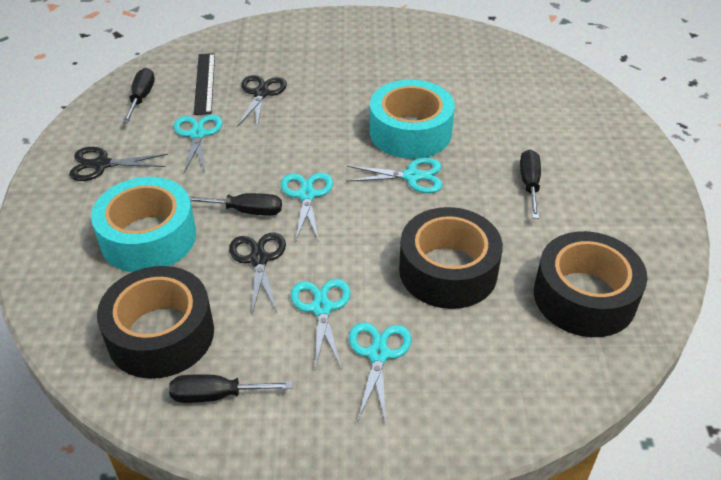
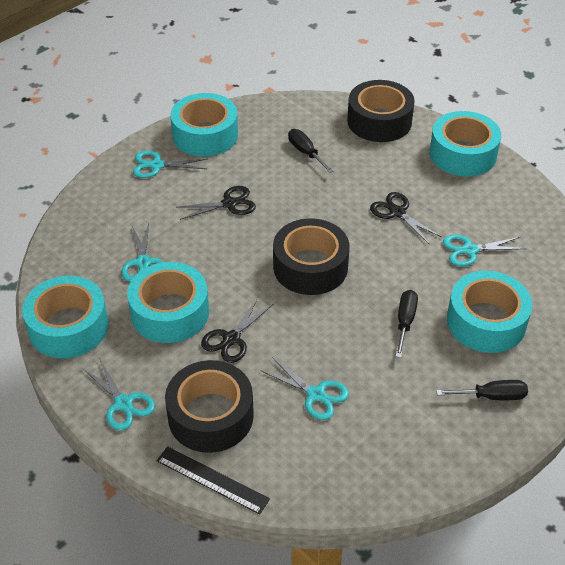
black screwdriver: 4 -> 3
turquoise tape: 2 -> 5

